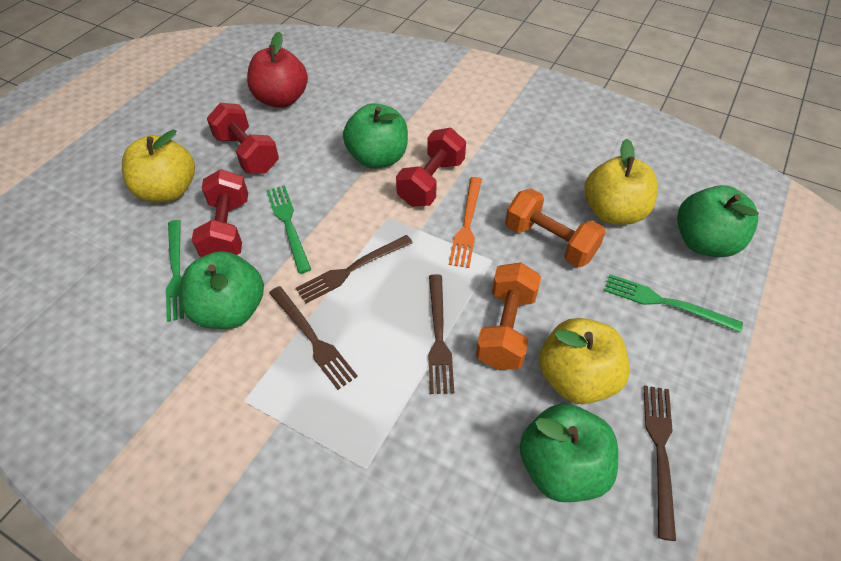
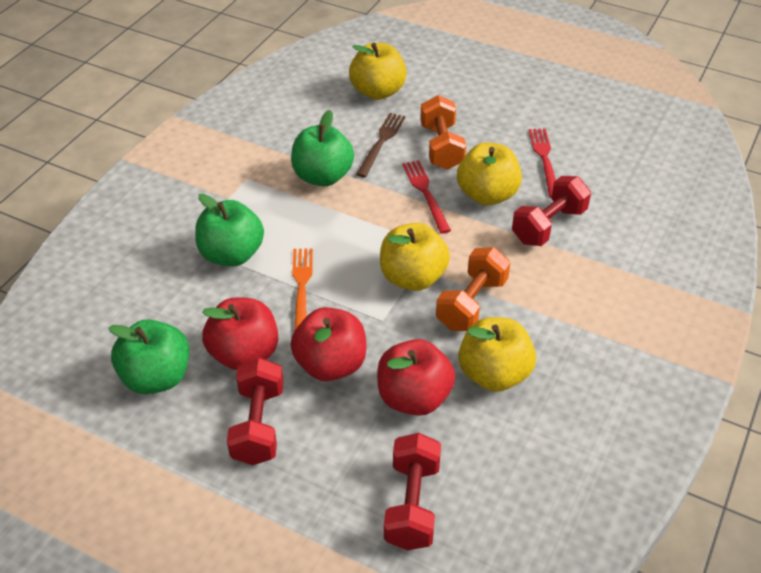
brown fork: 4 -> 1
green apple: 4 -> 3
green fork: 3 -> 0
red apple: 1 -> 3
red fork: 0 -> 2
yellow apple: 3 -> 4

